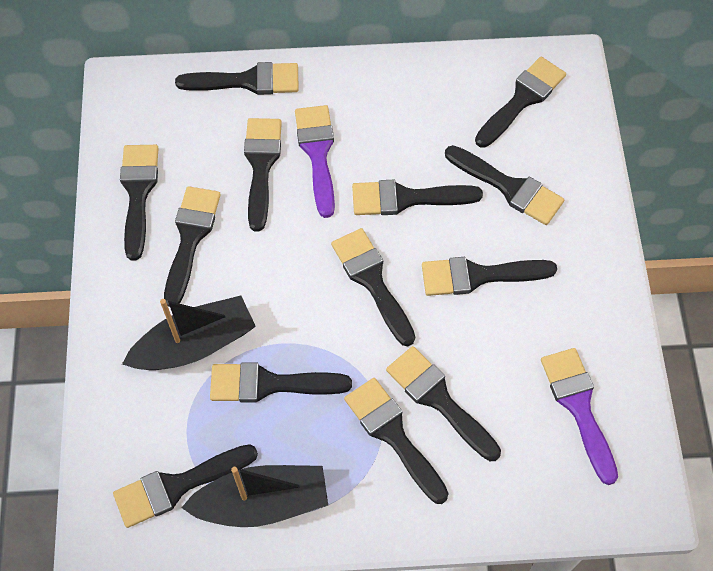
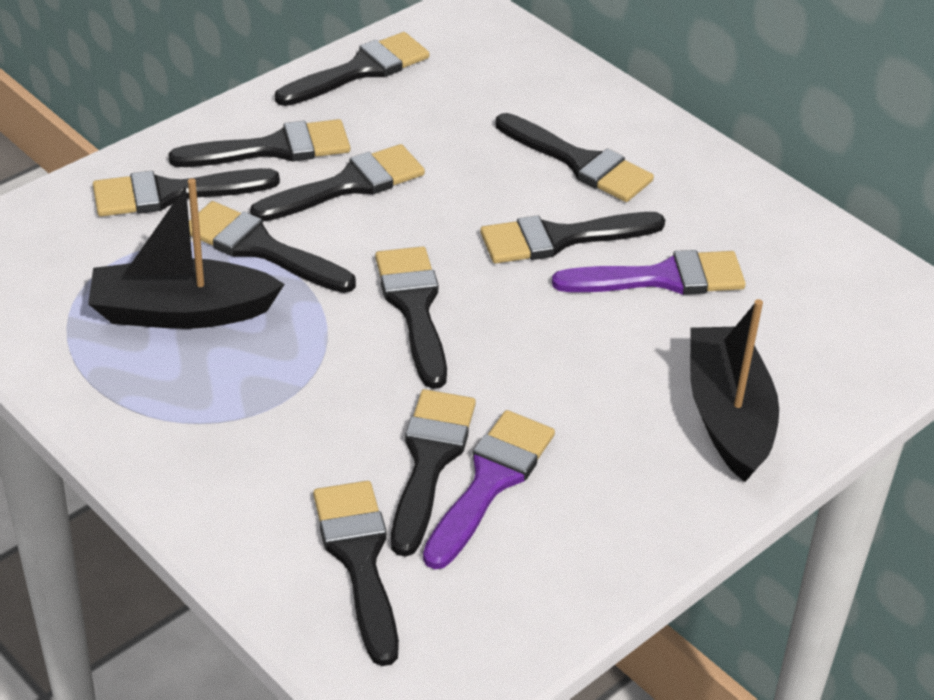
black brush: 13 -> 10

